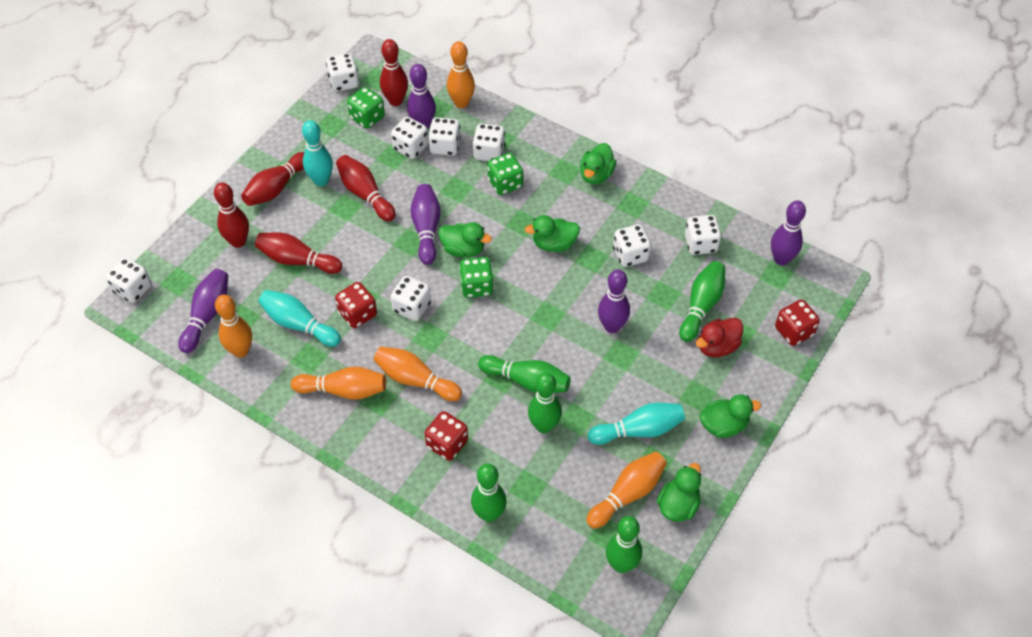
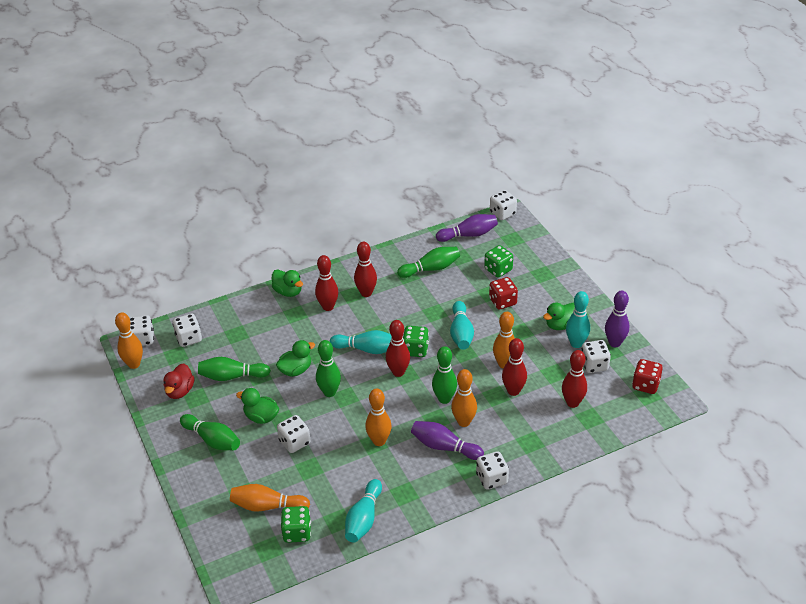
green duck: 5 -> 4
purple bowling pin: 5 -> 3
red dice: 3 -> 2
turquoise bowling pin: 3 -> 4
white dice: 8 -> 6

